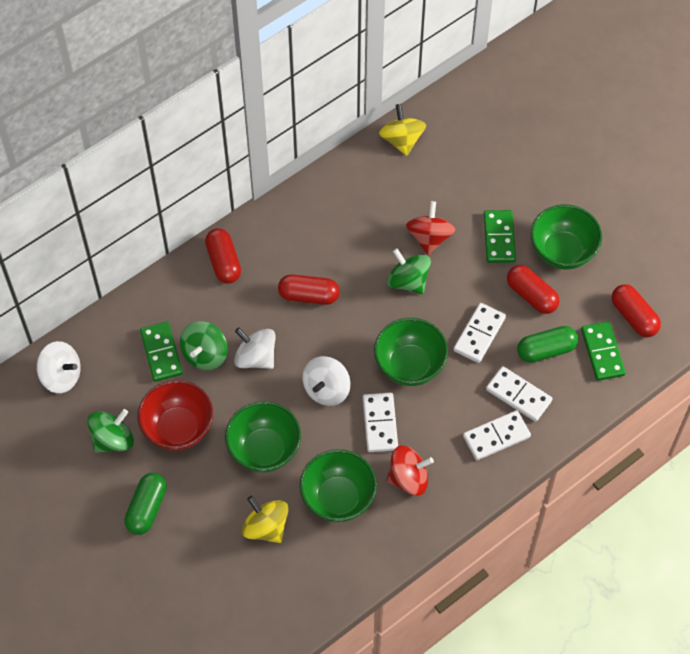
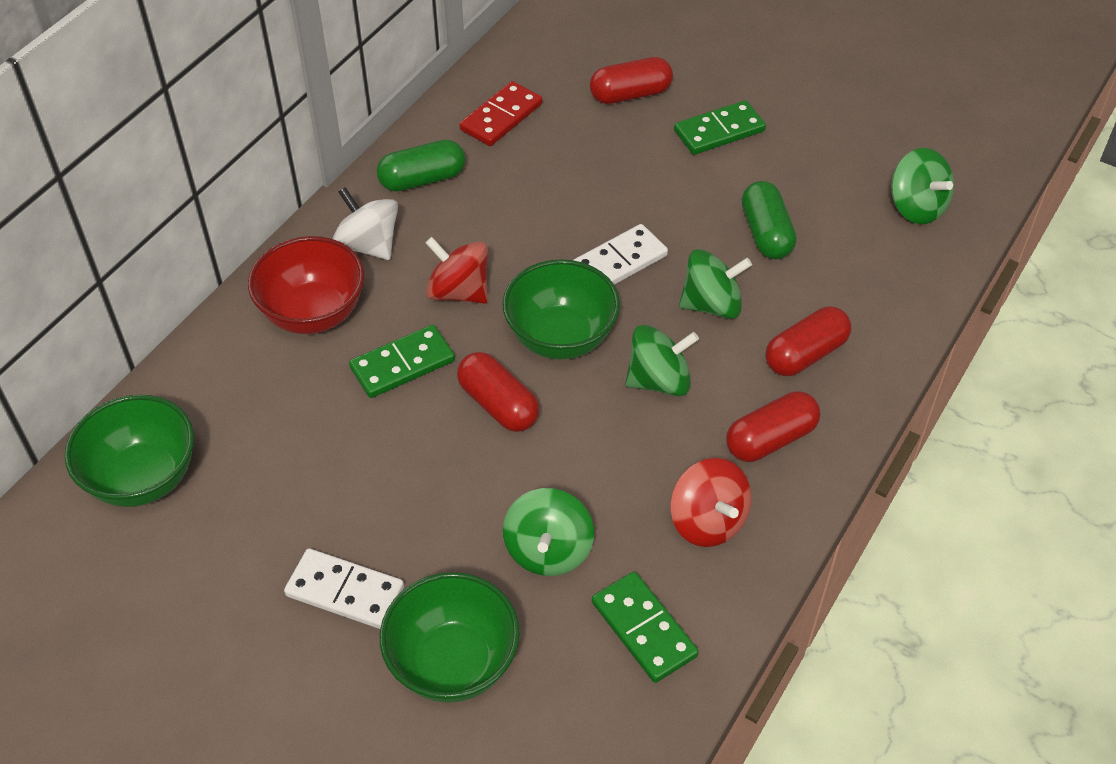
green bowl: 4 -> 3
green spinning top: 3 -> 4
red domino: 0 -> 1
white domino: 4 -> 2
white spinning top: 3 -> 1
yellow spinning top: 2 -> 0

